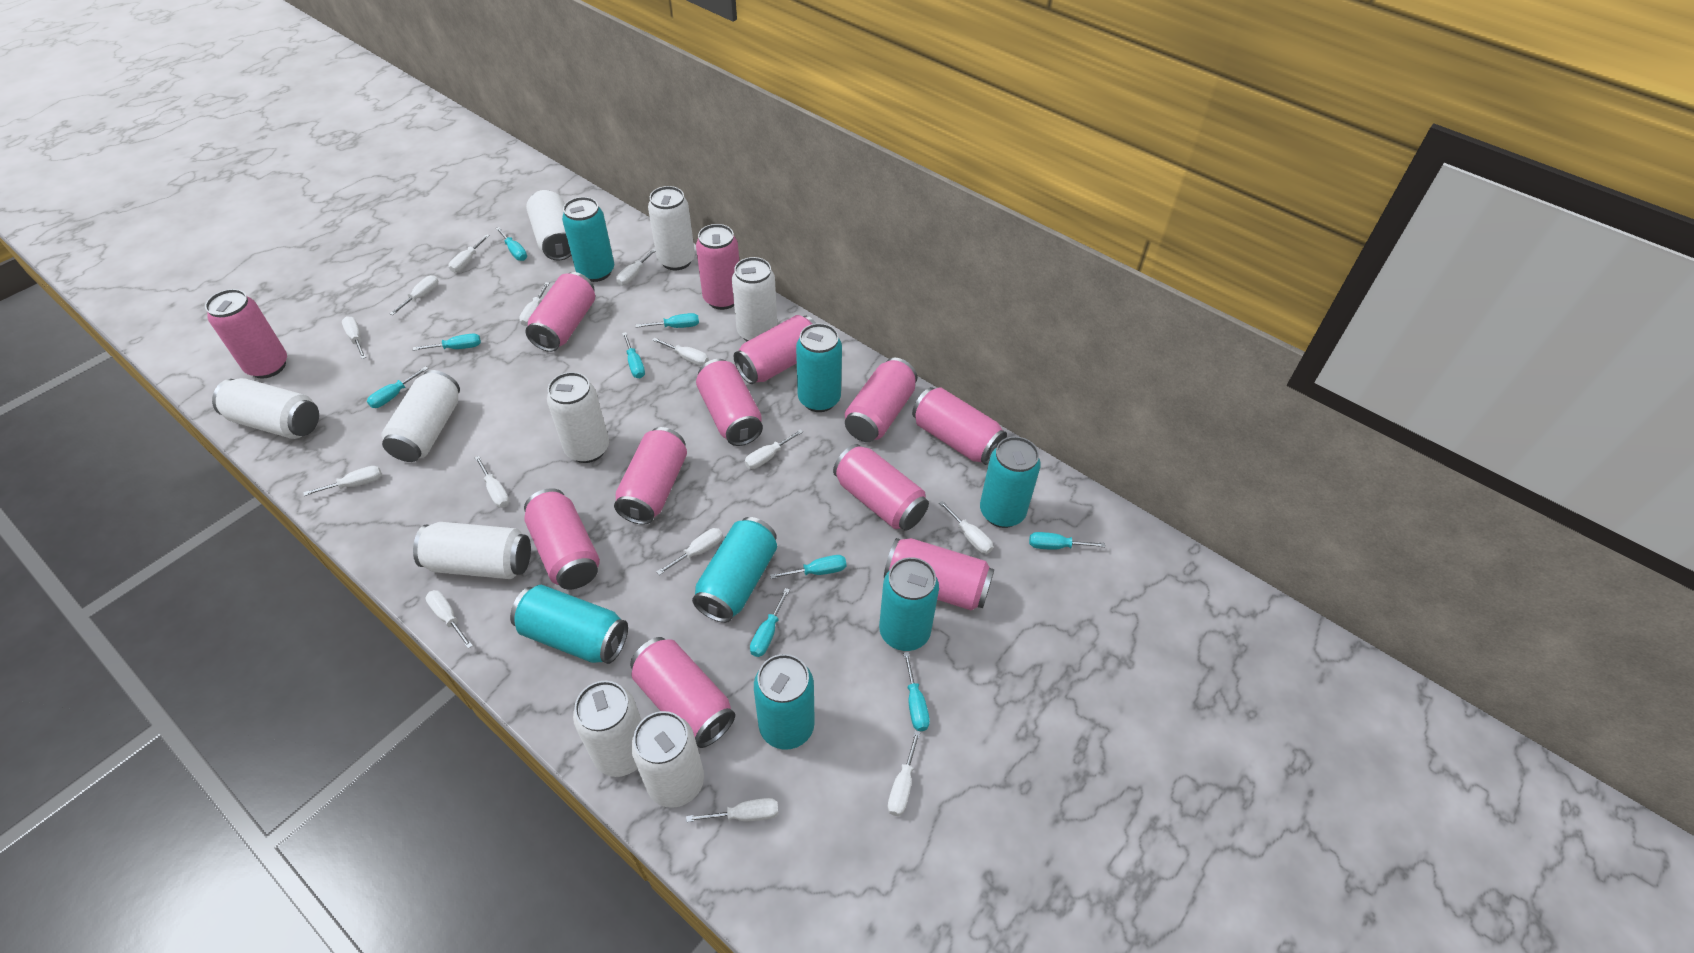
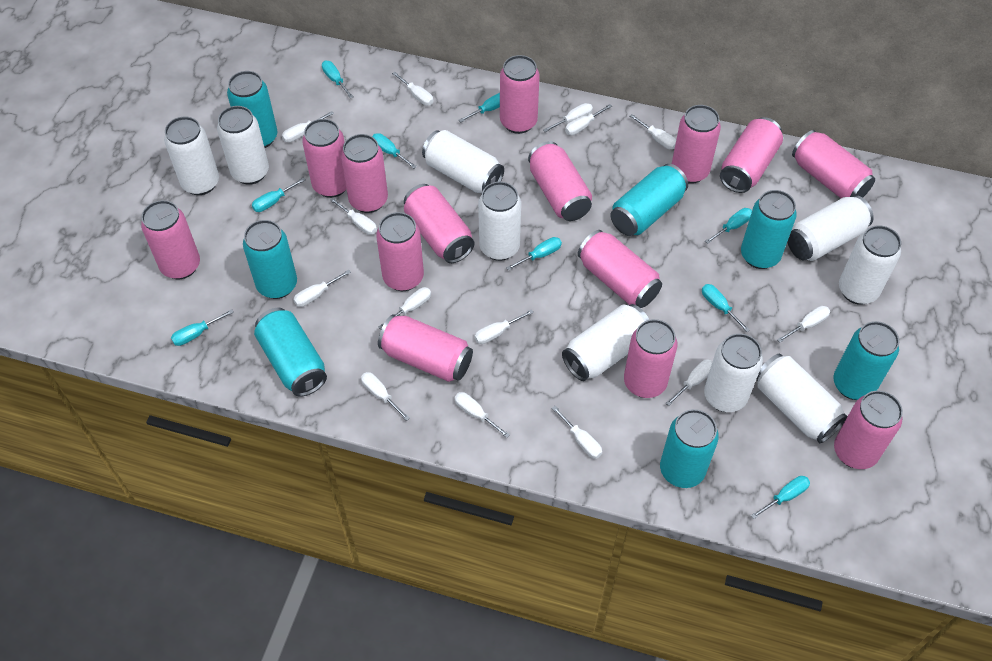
pink can: 12 -> 14

